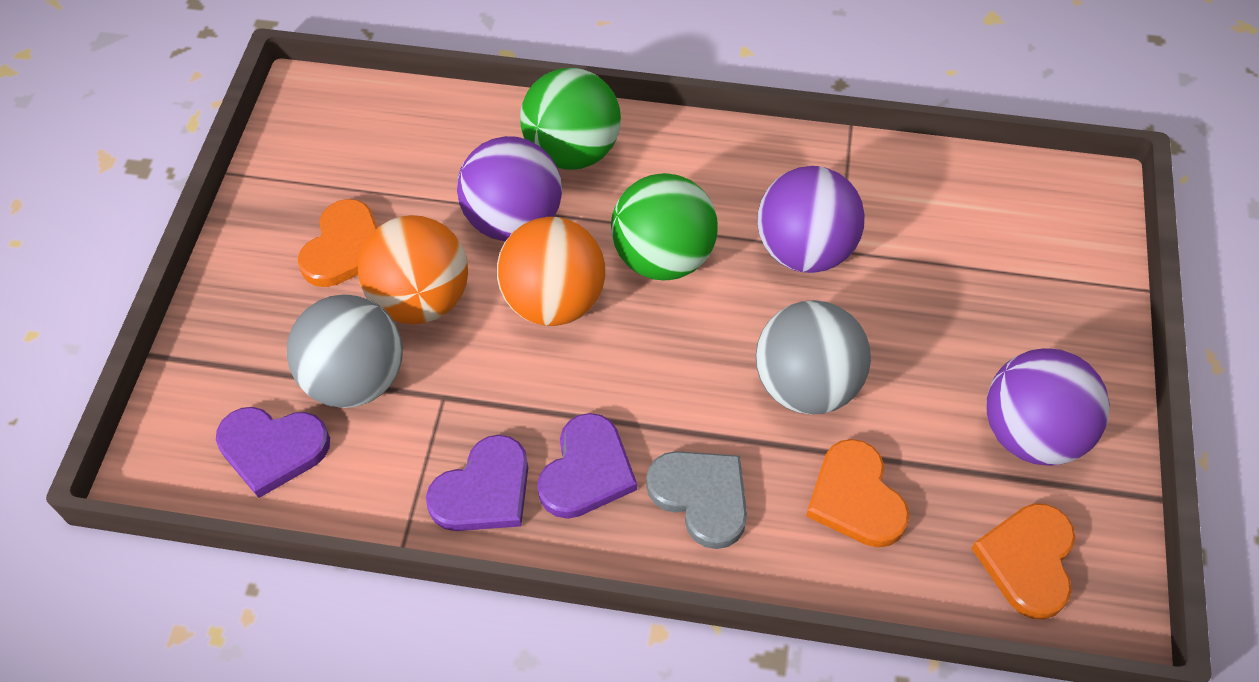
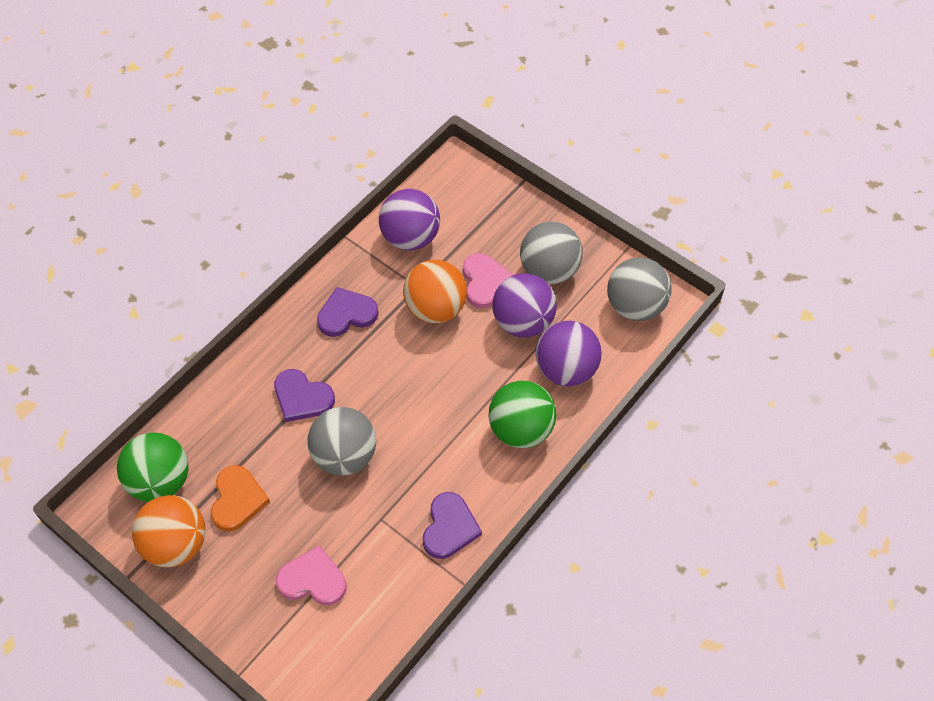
grey ball: 2 -> 3
grey heart: 1 -> 0
orange heart: 3 -> 1
pink heart: 0 -> 2

